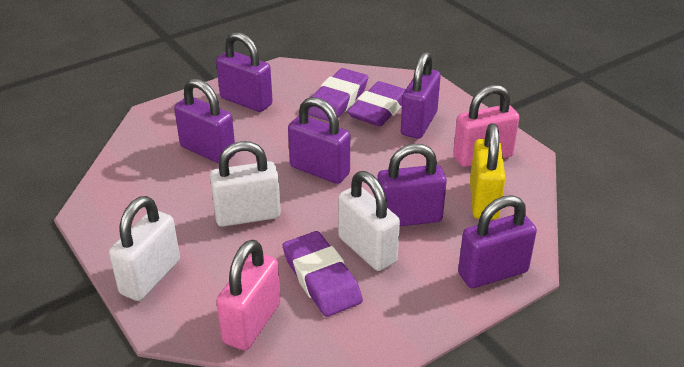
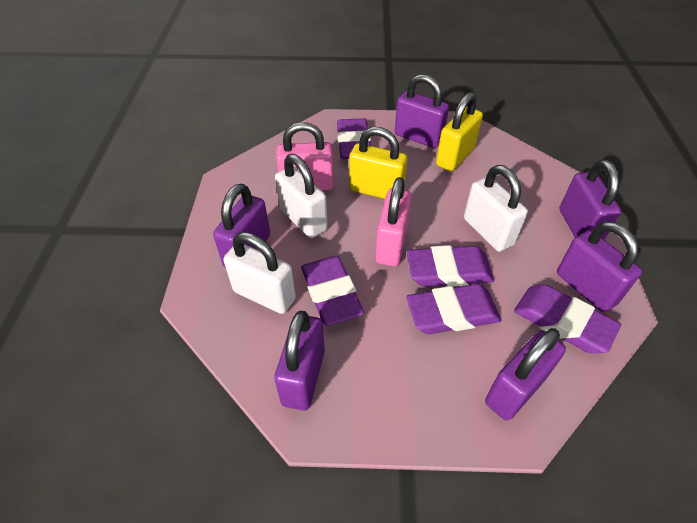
purple eraser: 3 -> 5
yellow padlock: 1 -> 2

